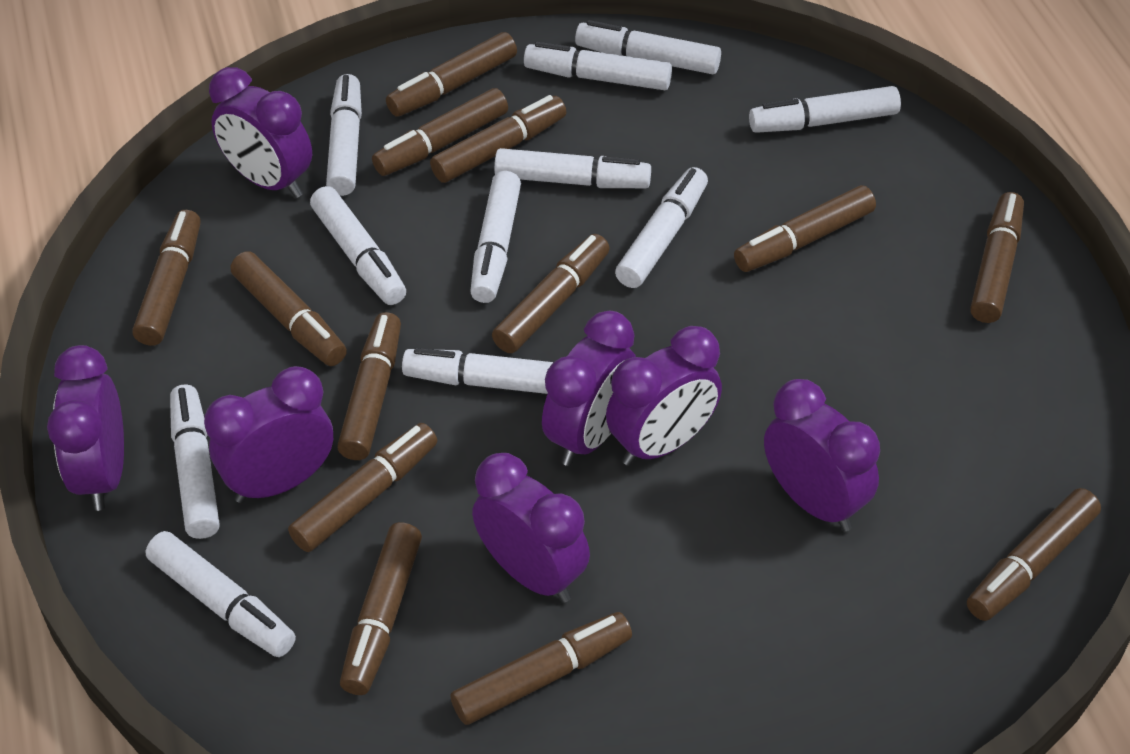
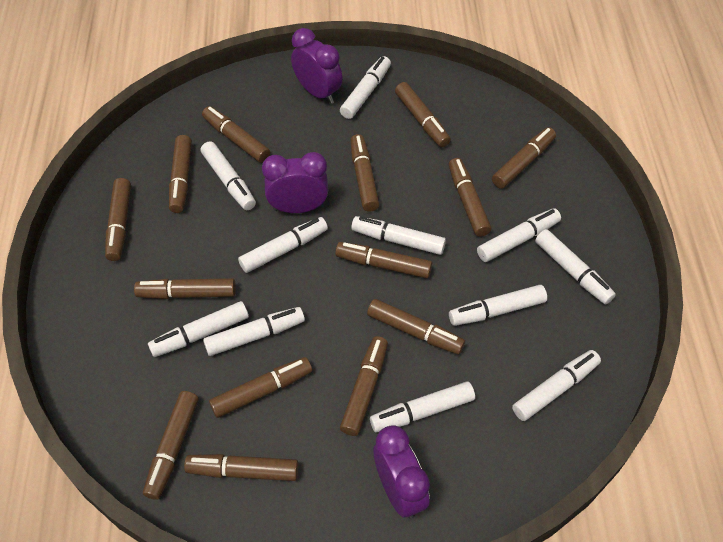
brown marker: 13 -> 14
purple clock: 7 -> 3

